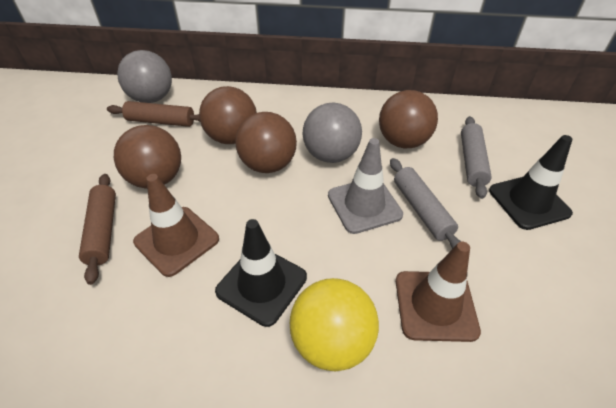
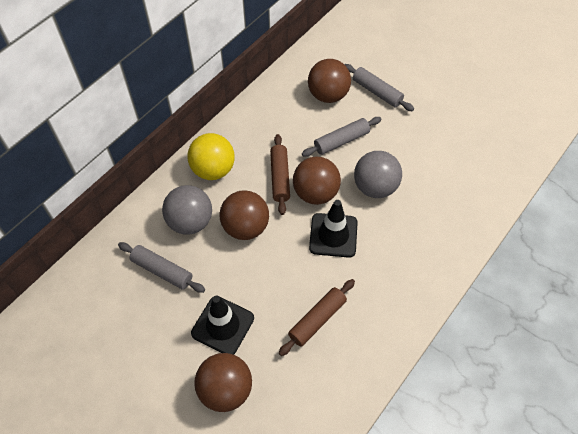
brown traffic cone: 2 -> 0
grey rolling pin: 2 -> 3
grey traffic cone: 1 -> 0

